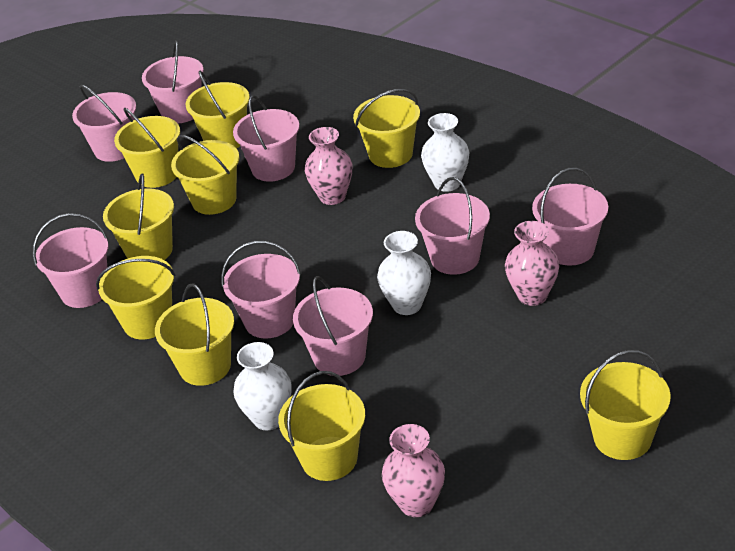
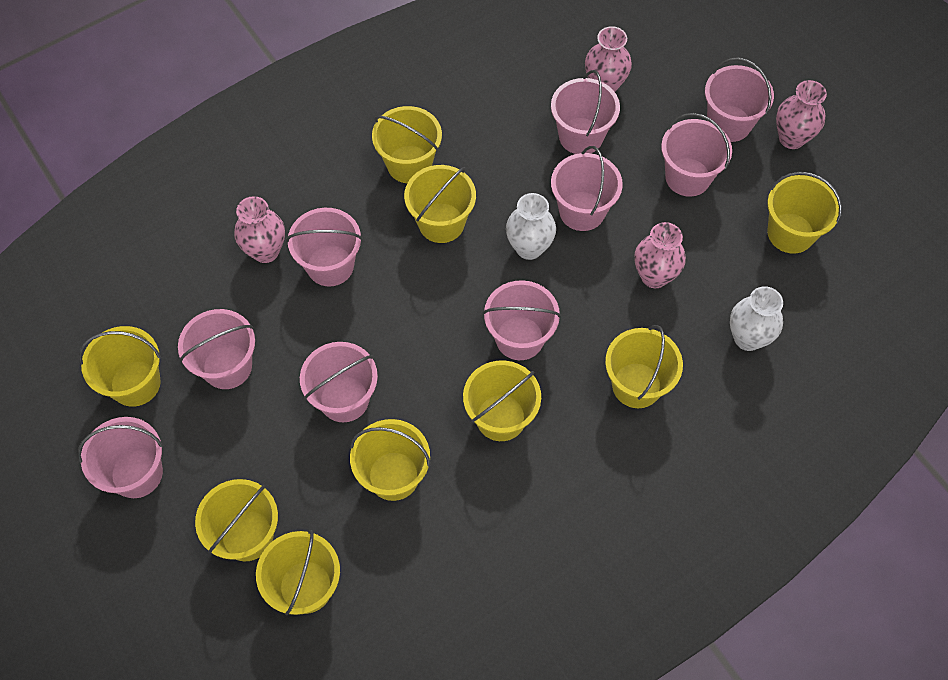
pink bucket: 8 -> 9
pink vase: 3 -> 4
white vase: 3 -> 2

